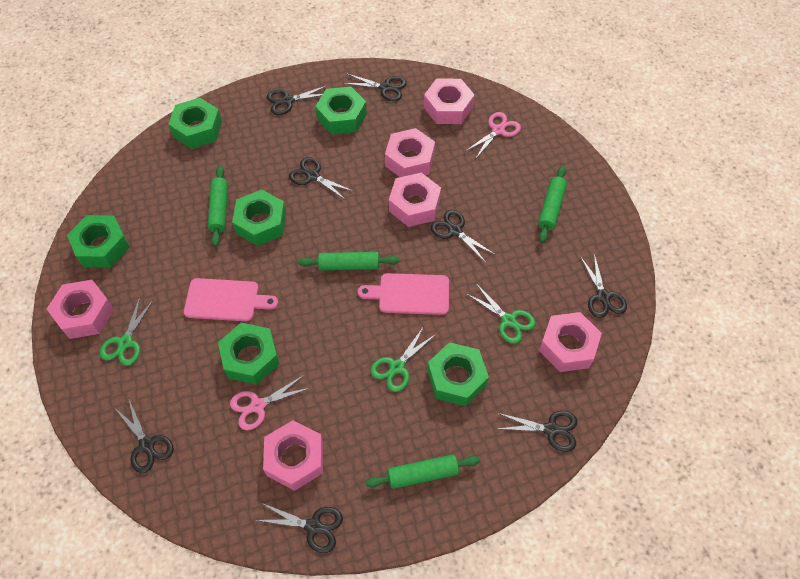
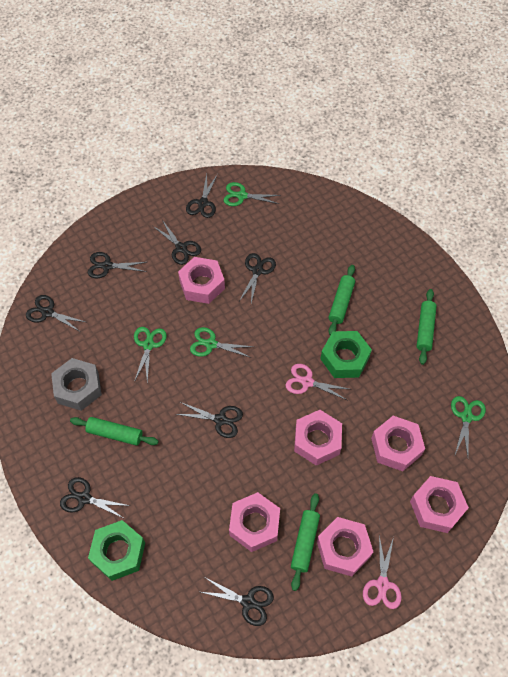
green nut: 6 -> 2
green scissors: 3 -> 4
grey nut: 0 -> 1
pink cutting board: 2 -> 0

